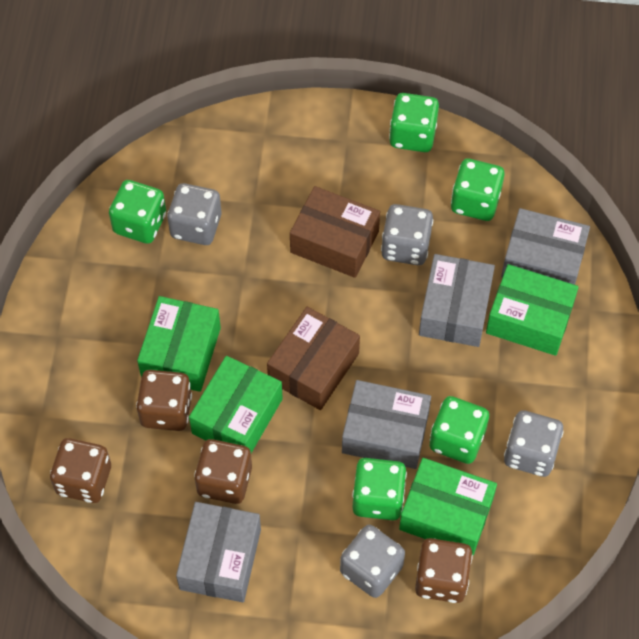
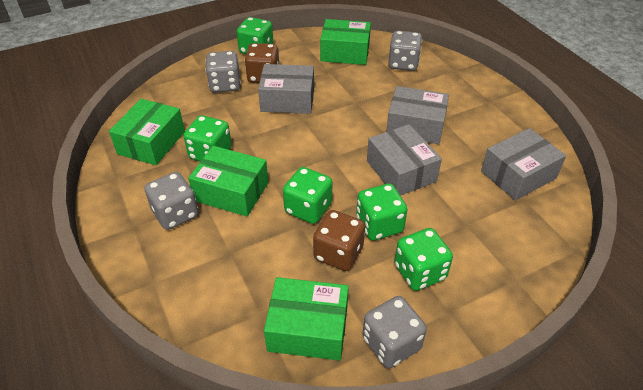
brown box: 2 -> 0
brown dice: 4 -> 2

